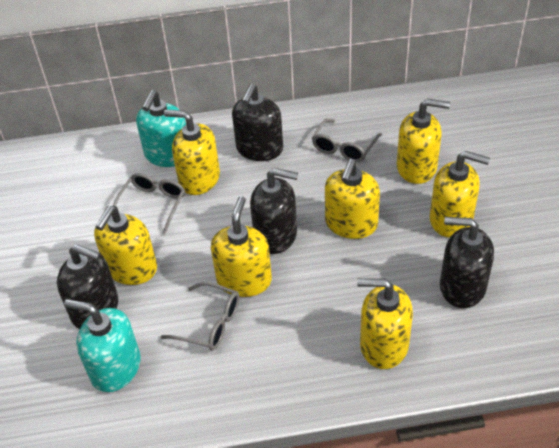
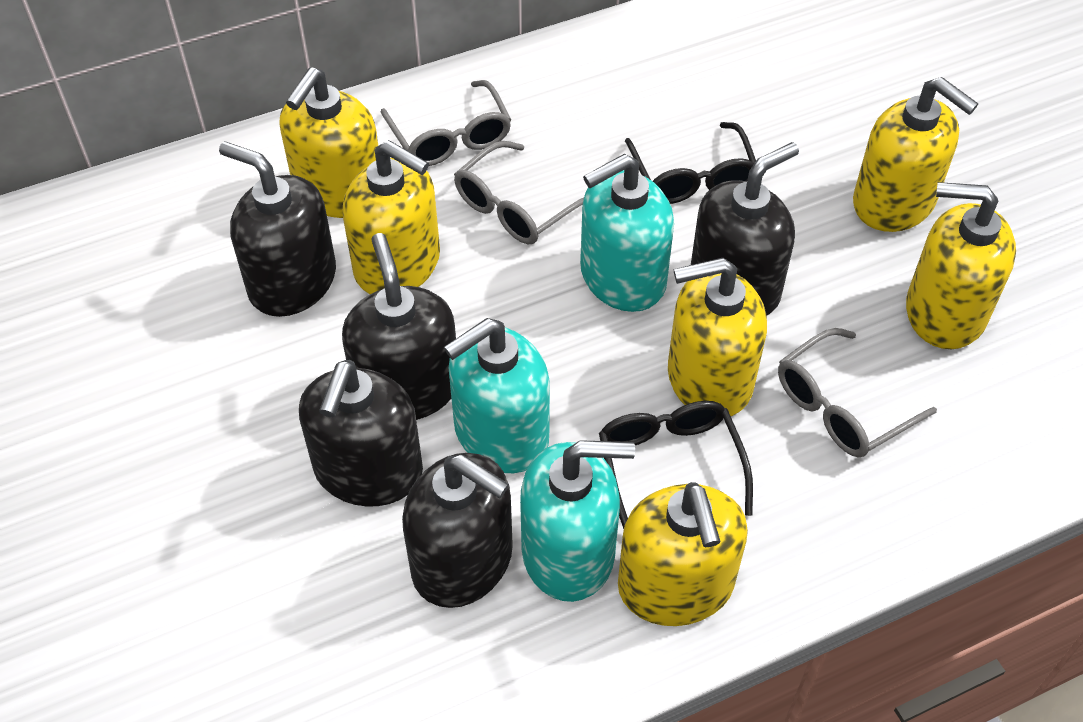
black glasses: 0 -> 2
black soap dispenser: 4 -> 5
turquoise soap dispenser: 2 -> 3
yellow soap dispenser: 7 -> 6

